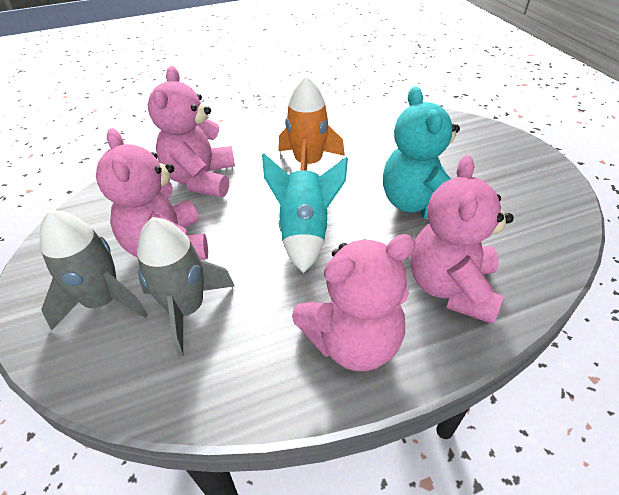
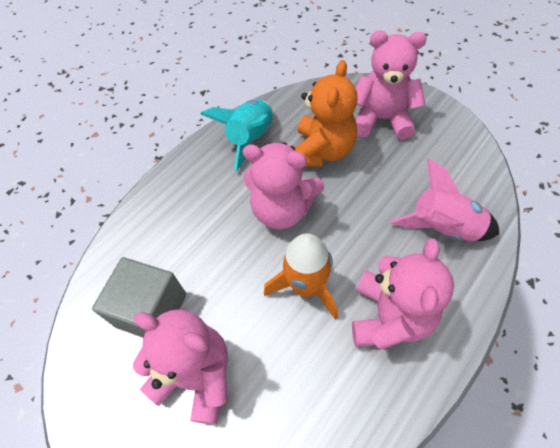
grey cube: 0 -> 1
grey rocket: 2 -> 0
orange teddy bear: 0 -> 1
pink rocket: 0 -> 1
turquoise teddy bear: 1 -> 0

